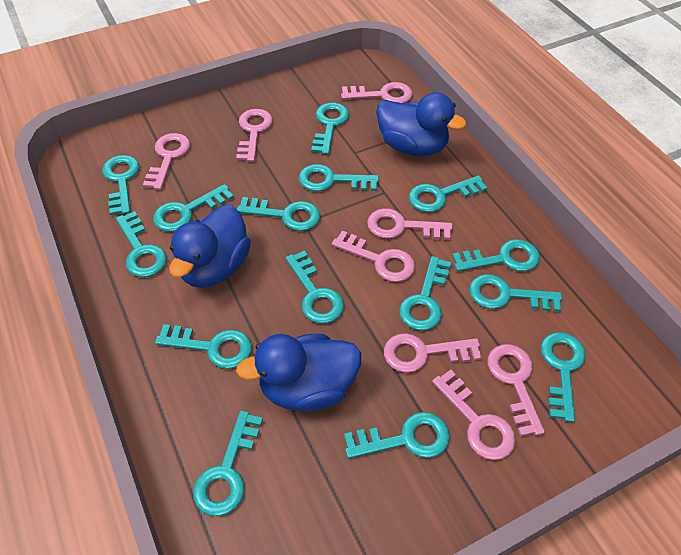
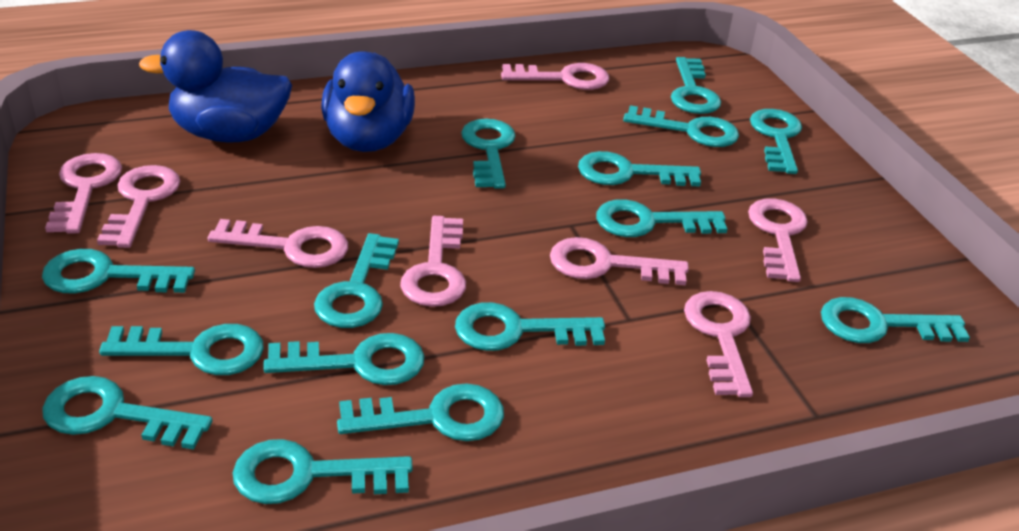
blue duck: 3 -> 2

